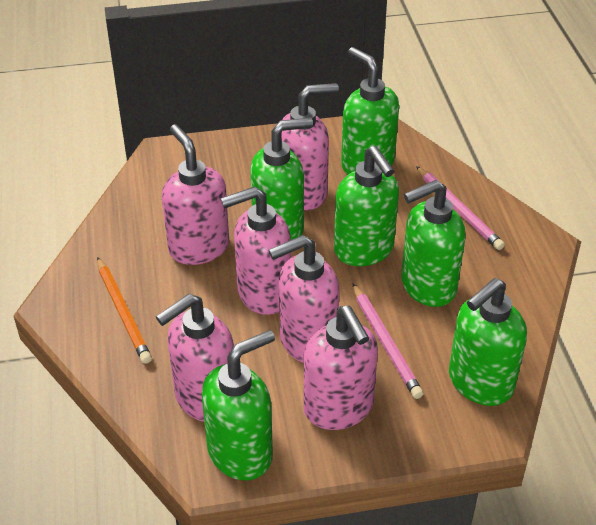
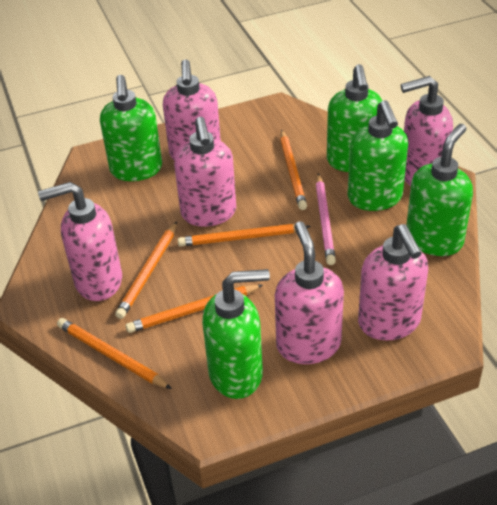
green soap dispenser: 6 -> 5
orange pencil: 1 -> 5
pink pencil: 2 -> 1

